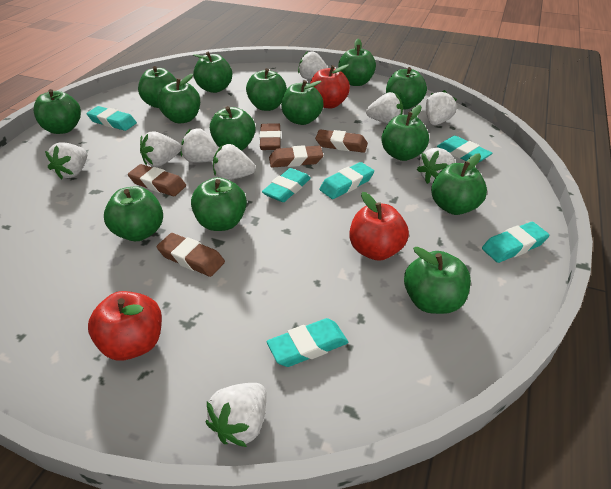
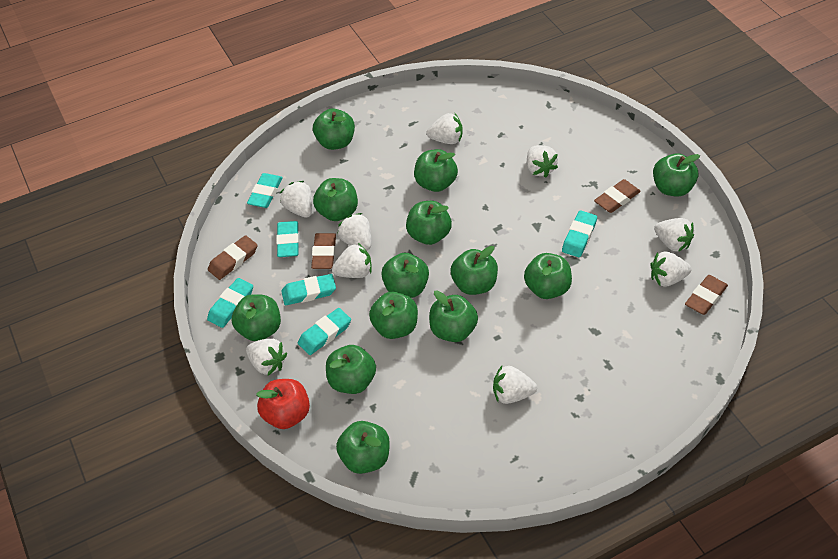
brown eraser: 5 -> 4
green apple: 14 -> 13
red apple: 3 -> 1

